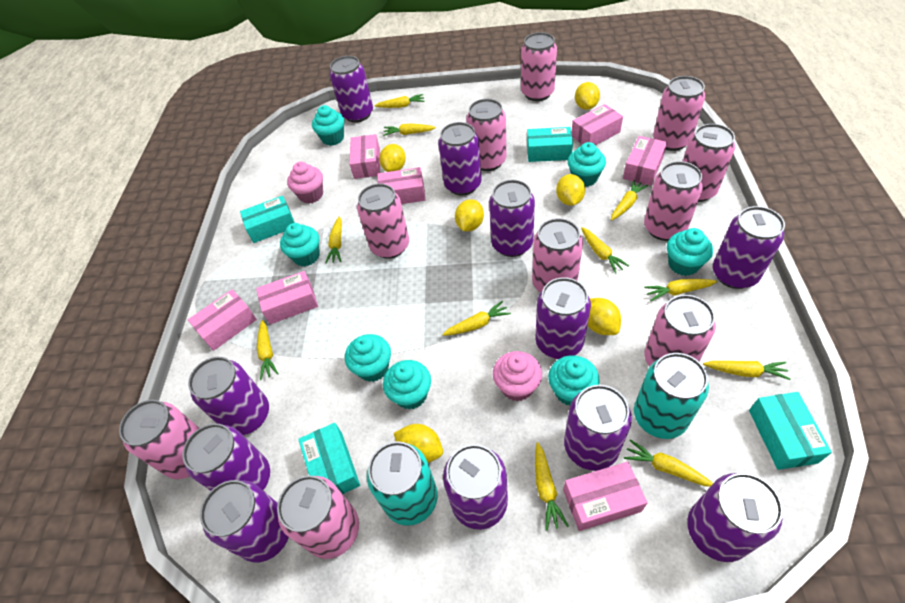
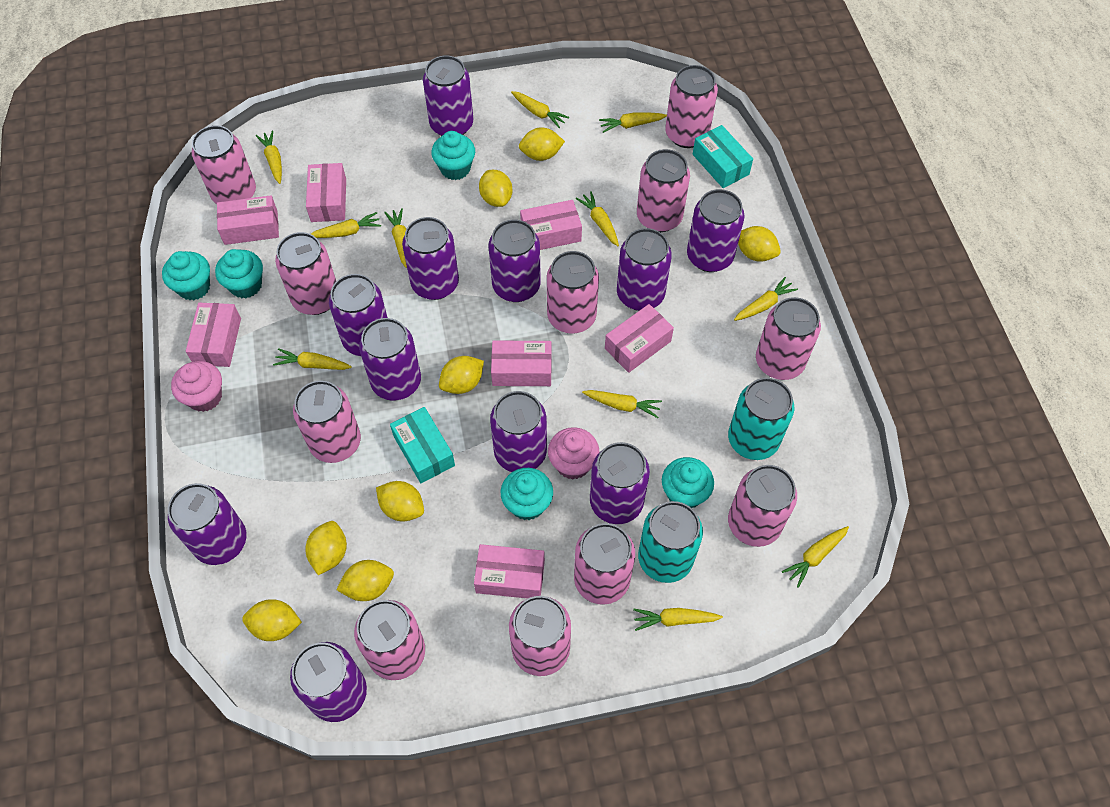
pink can: 10 -> 11
turquoise box: 4 -> 2
turquoise cupcake: 7 -> 5
yellow lemon: 6 -> 8

